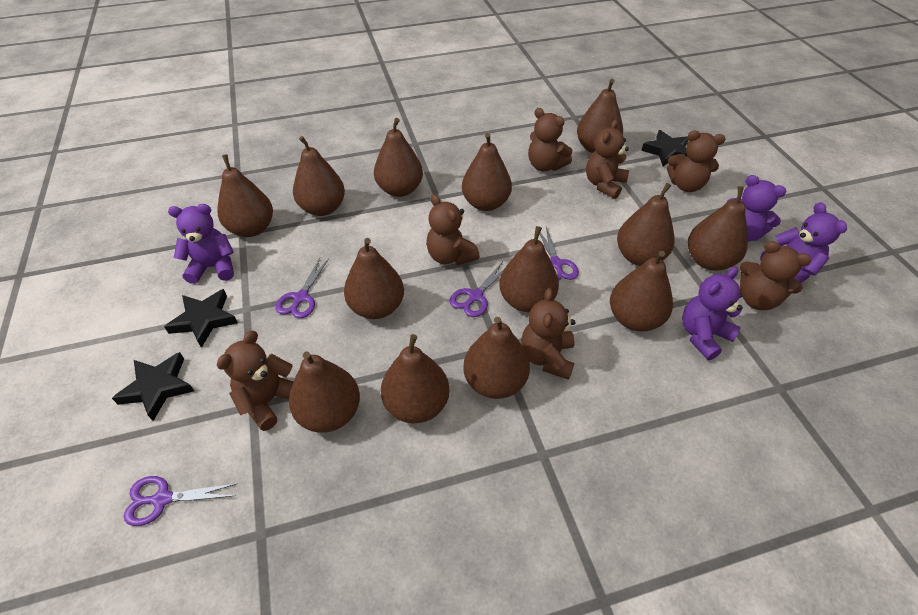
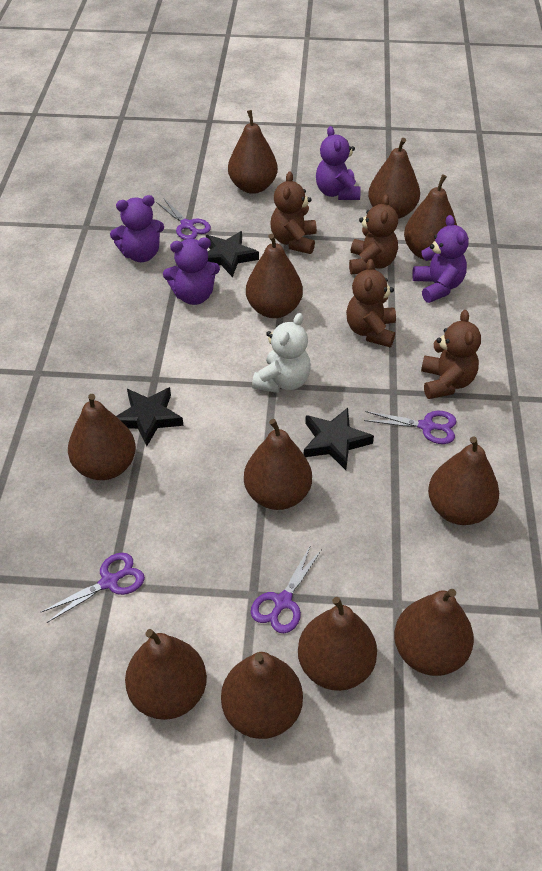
brown pear: 13 -> 11
brown teddy bear: 7 -> 4
white teddy bear: 0 -> 1

